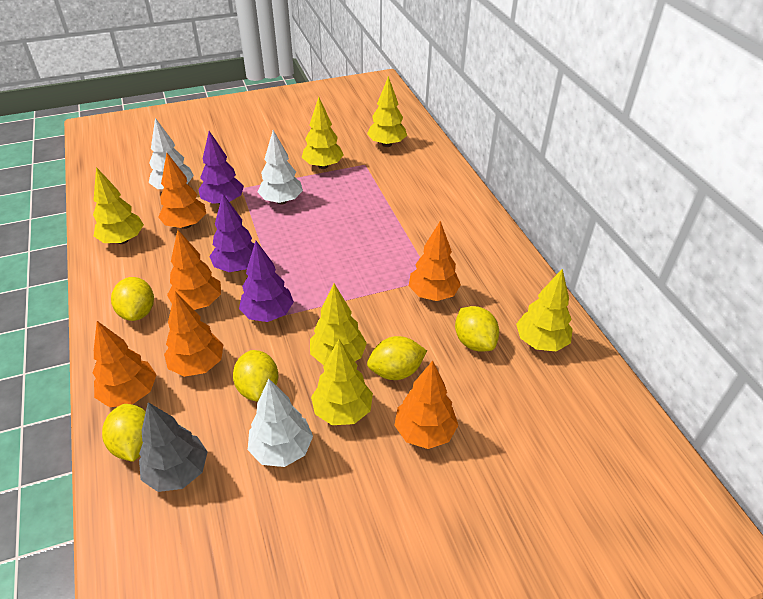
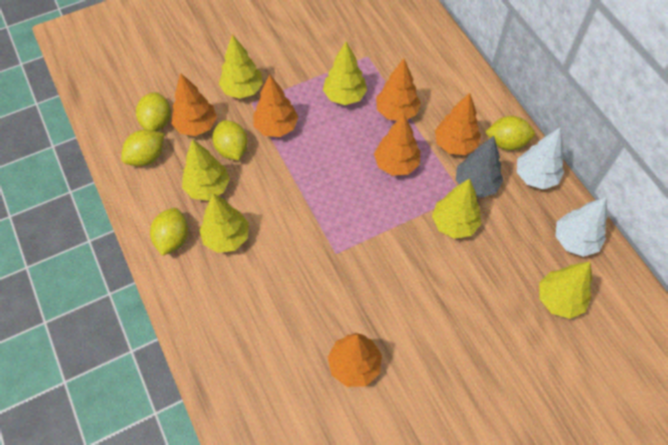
purple tree: 3 -> 0
white tree: 3 -> 2

